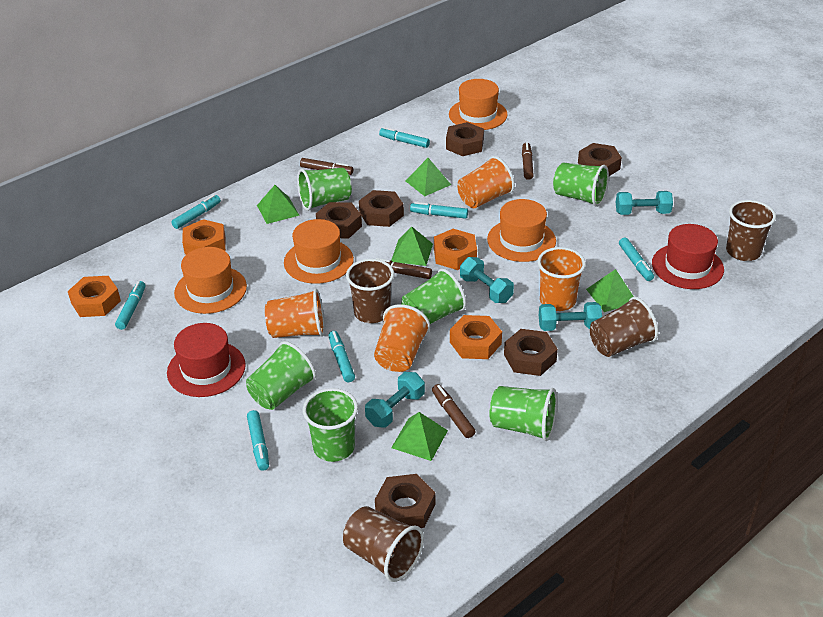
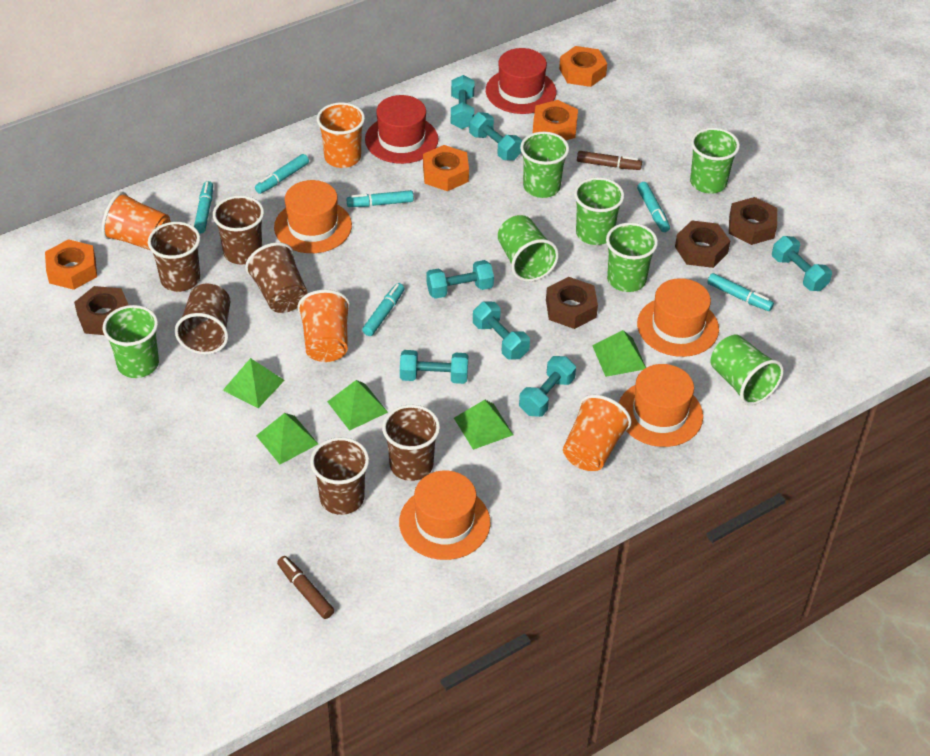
brown cup: 4 -> 6
brown marker: 4 -> 2
brown nut: 6 -> 4
green cup: 6 -> 7
turquoise dumbbell: 4 -> 7
turquoise marker: 7 -> 6

